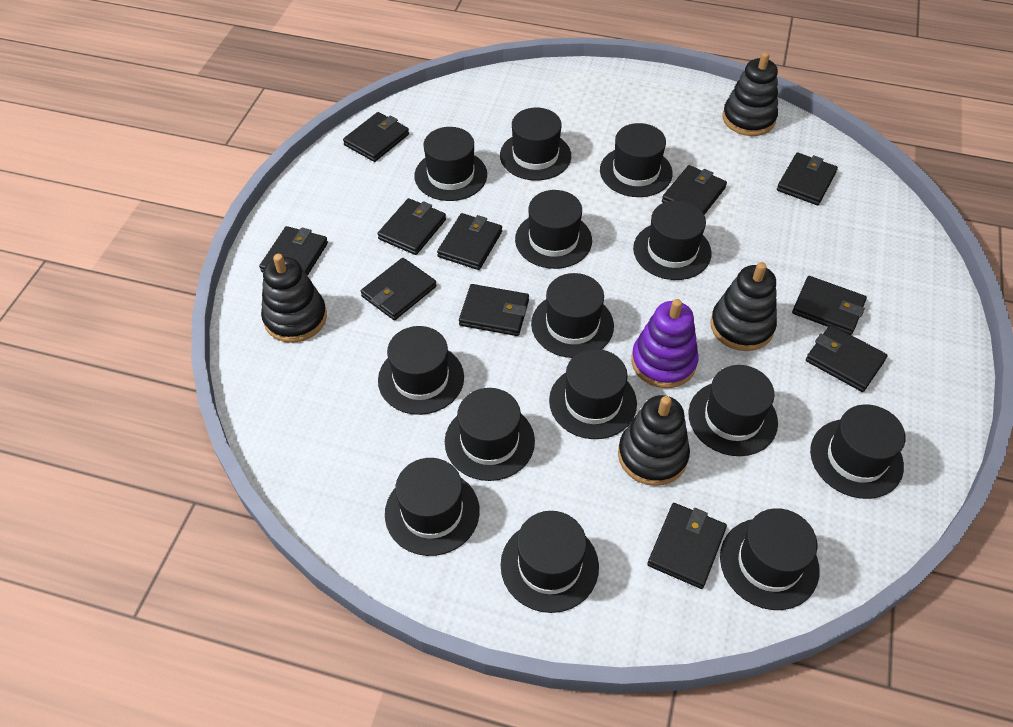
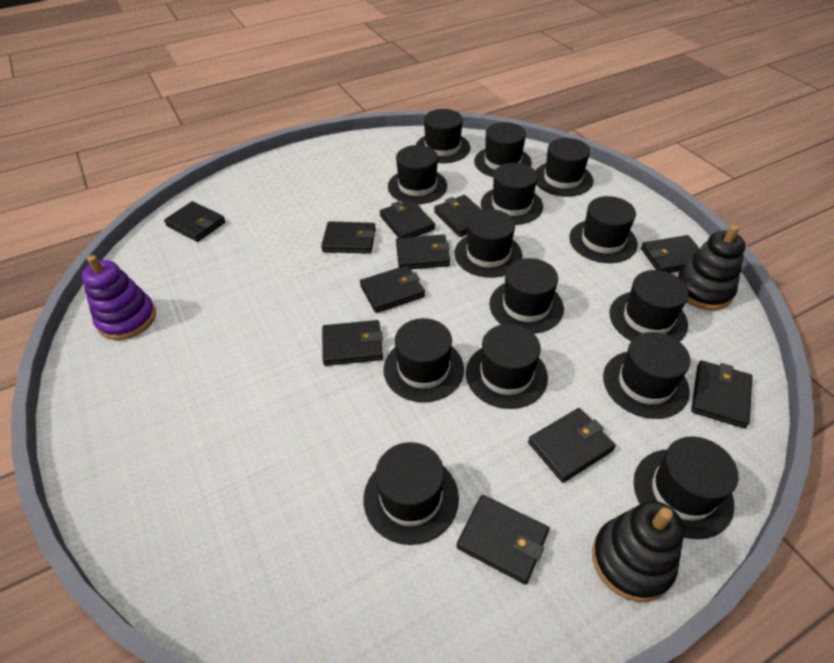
black stacking toy: 4 -> 2

